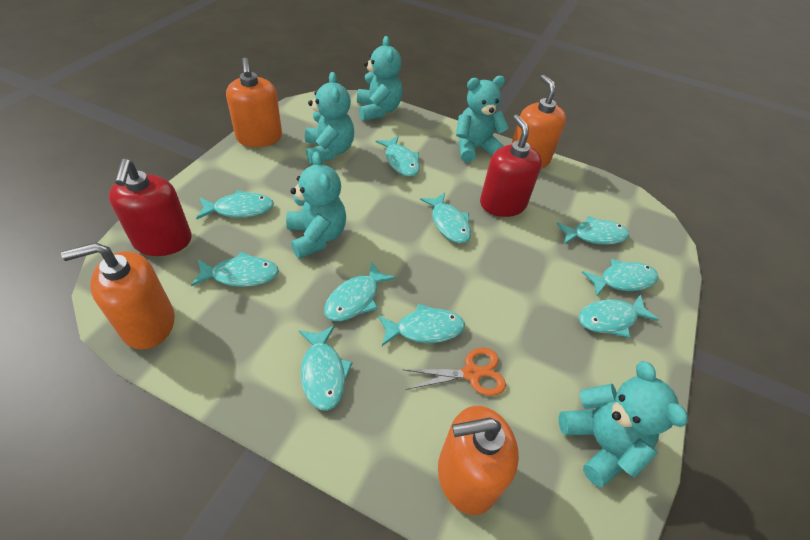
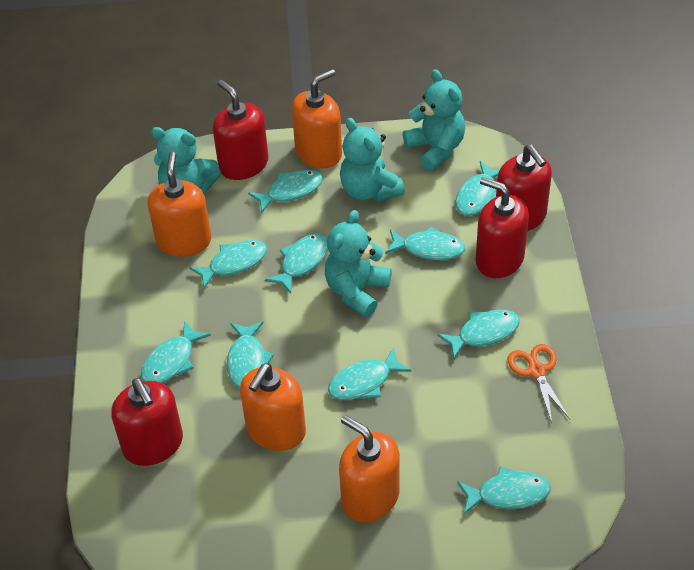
red soap dispenser: 2 -> 4
turquoise teddy bear: 5 -> 4

